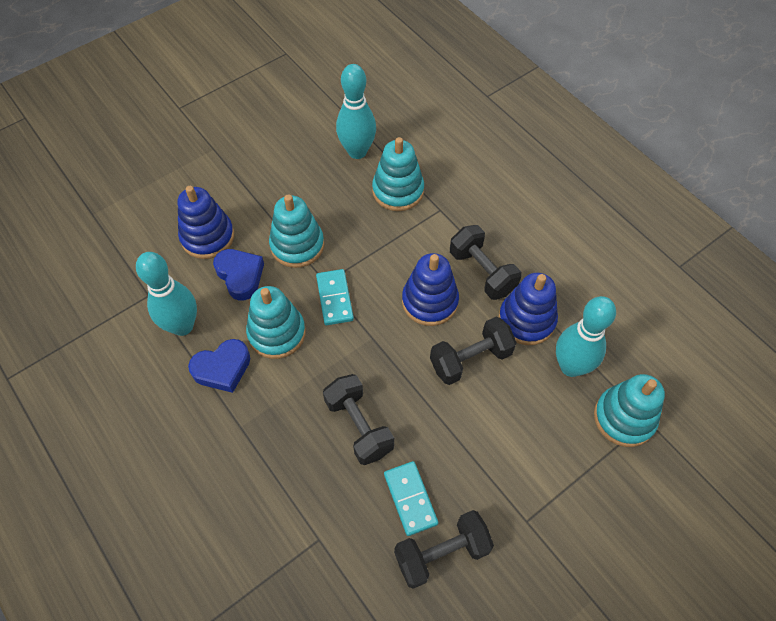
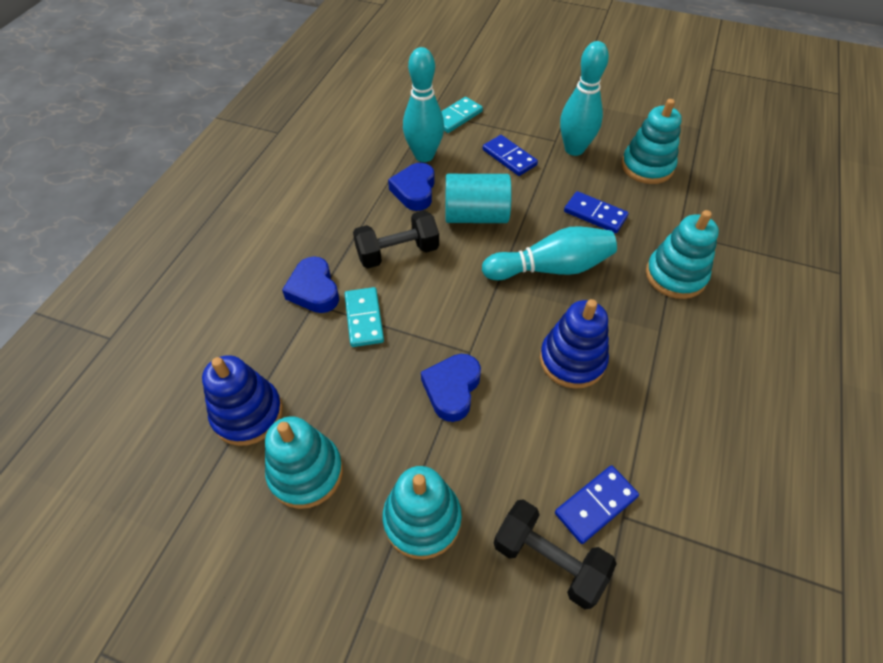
black dumbbell: 4 -> 2
blue domino: 0 -> 3
blue heart: 2 -> 3
blue stacking toy: 3 -> 2
turquoise cylinder: 0 -> 1

